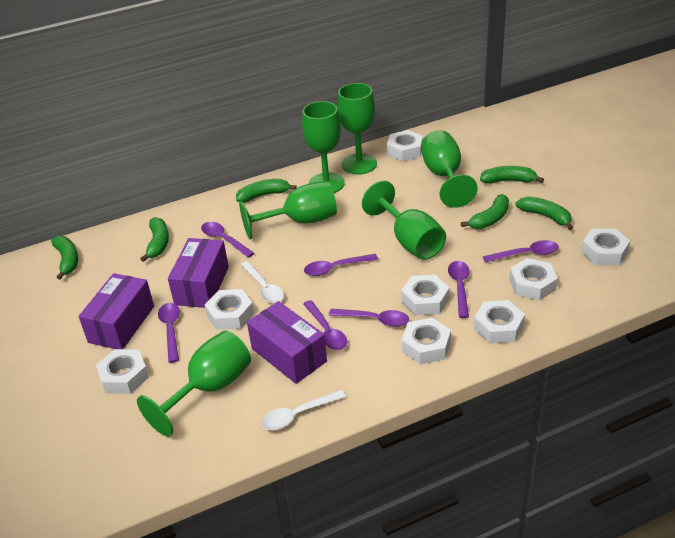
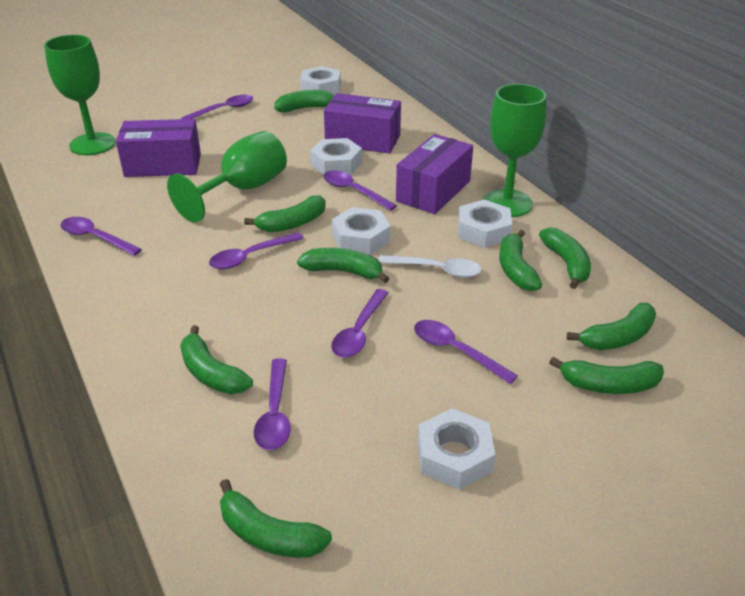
green banana: 6 -> 9
green goblet: 6 -> 3
white nut: 8 -> 5
white spoon: 2 -> 1

